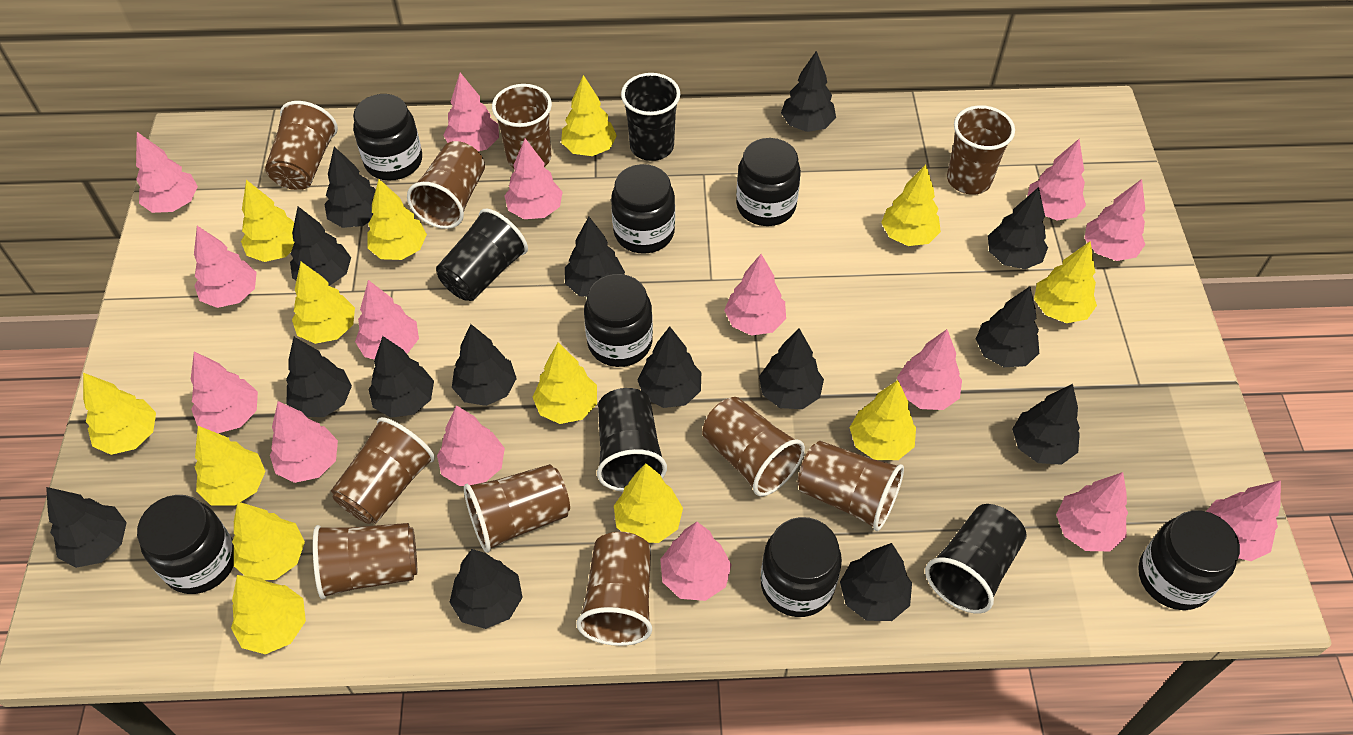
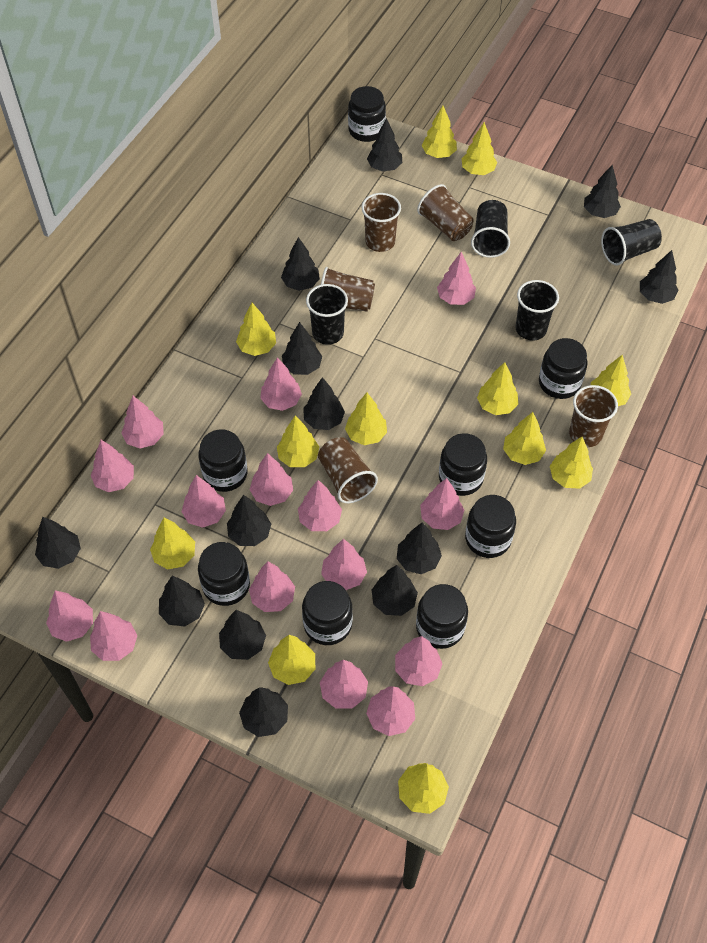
black jar: 7 -> 8
black tree: 15 -> 13
brown cup: 10 -> 5
yellow tree: 13 -> 12

